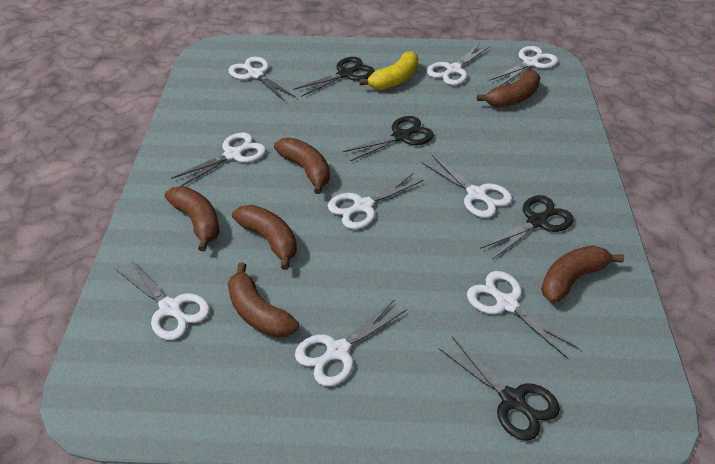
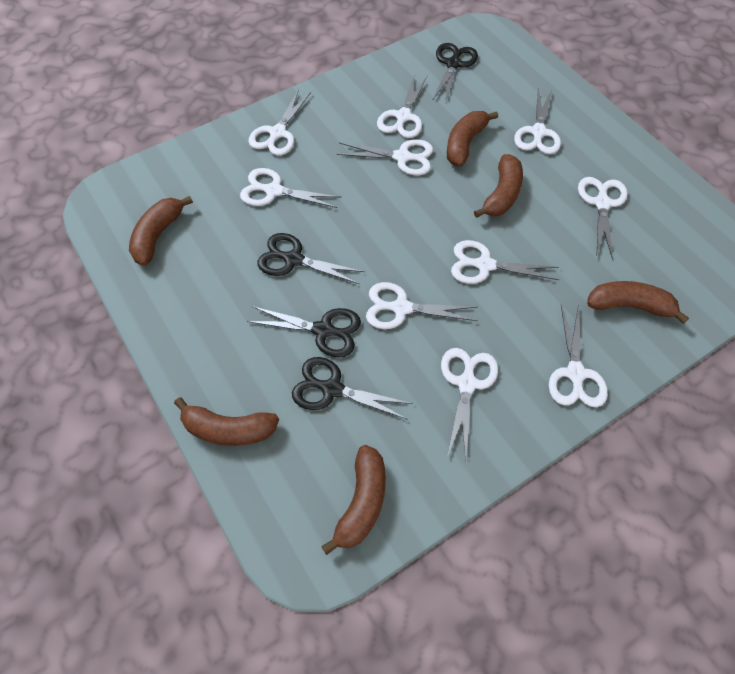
white scissors: 9 -> 10
yellow banana: 1 -> 0

